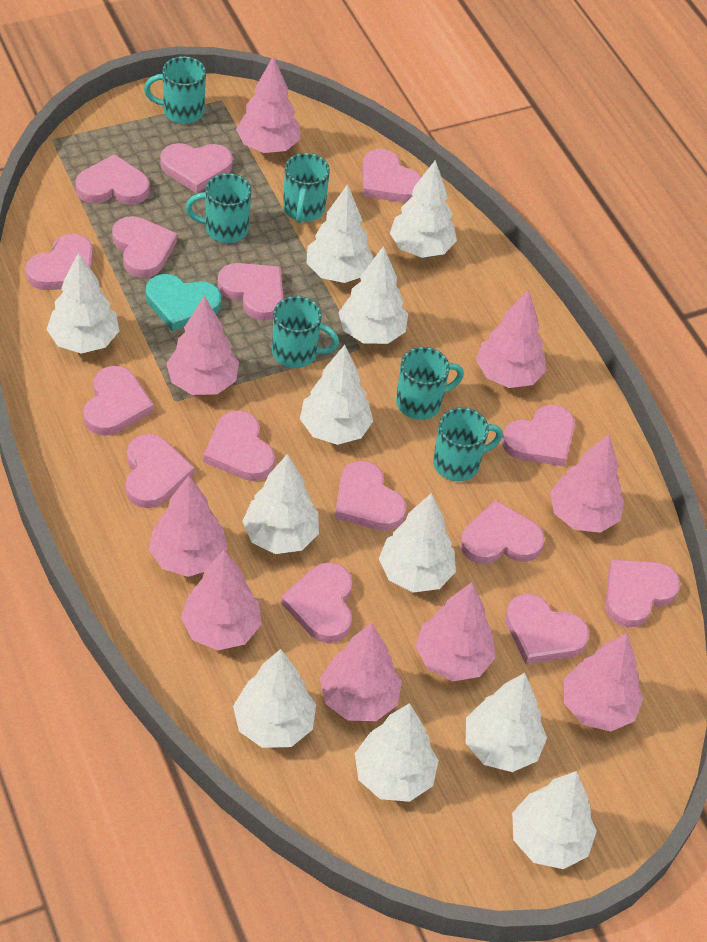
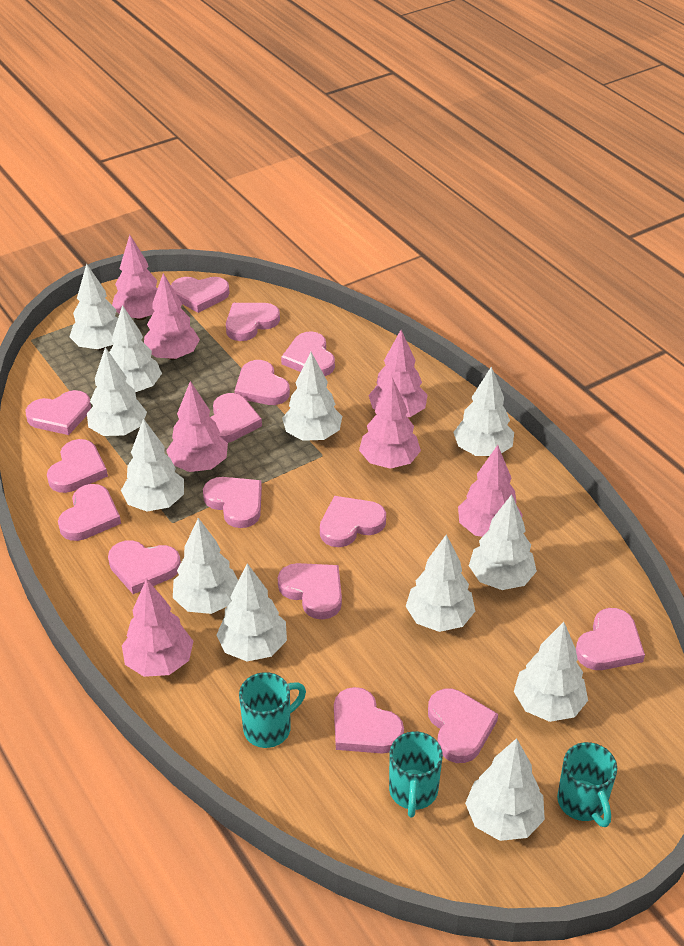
pink tree: 9 -> 7
turquoise heart: 1 -> 0
turquoise mug: 6 -> 3
white tree: 11 -> 12

